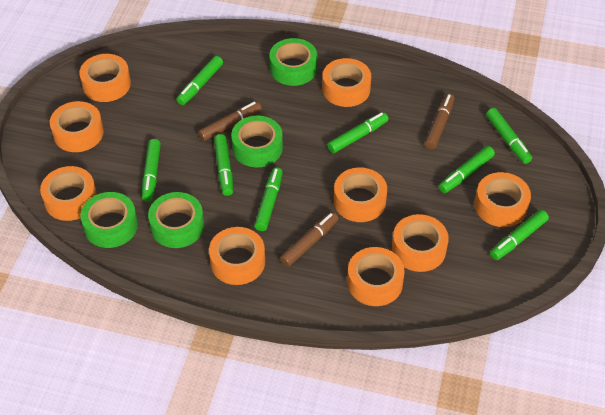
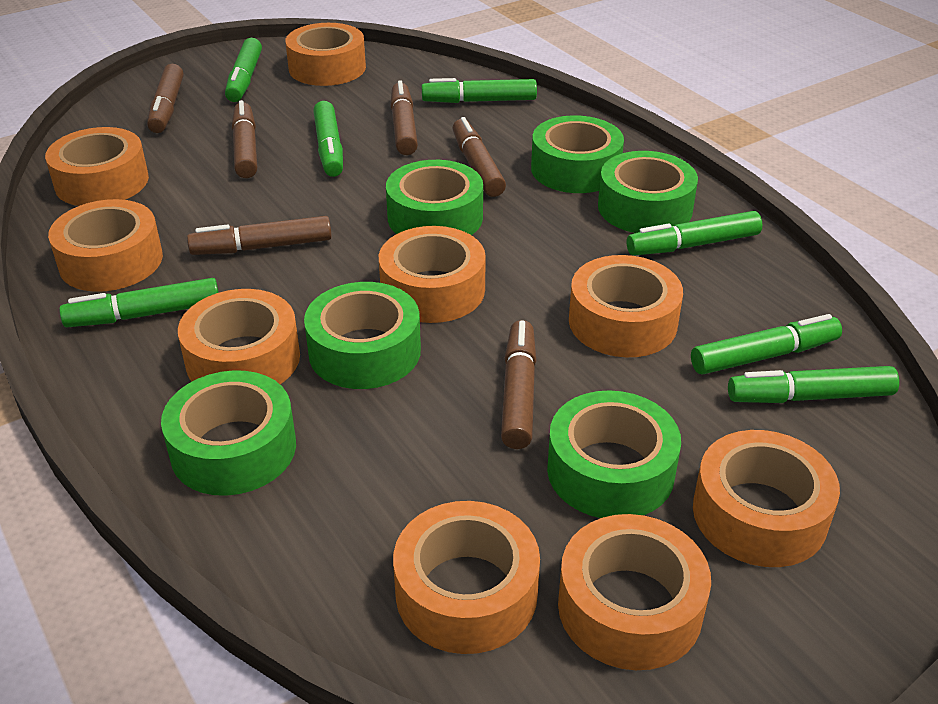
brown marker: 3 -> 6
green marker: 8 -> 7
green tape: 4 -> 6

